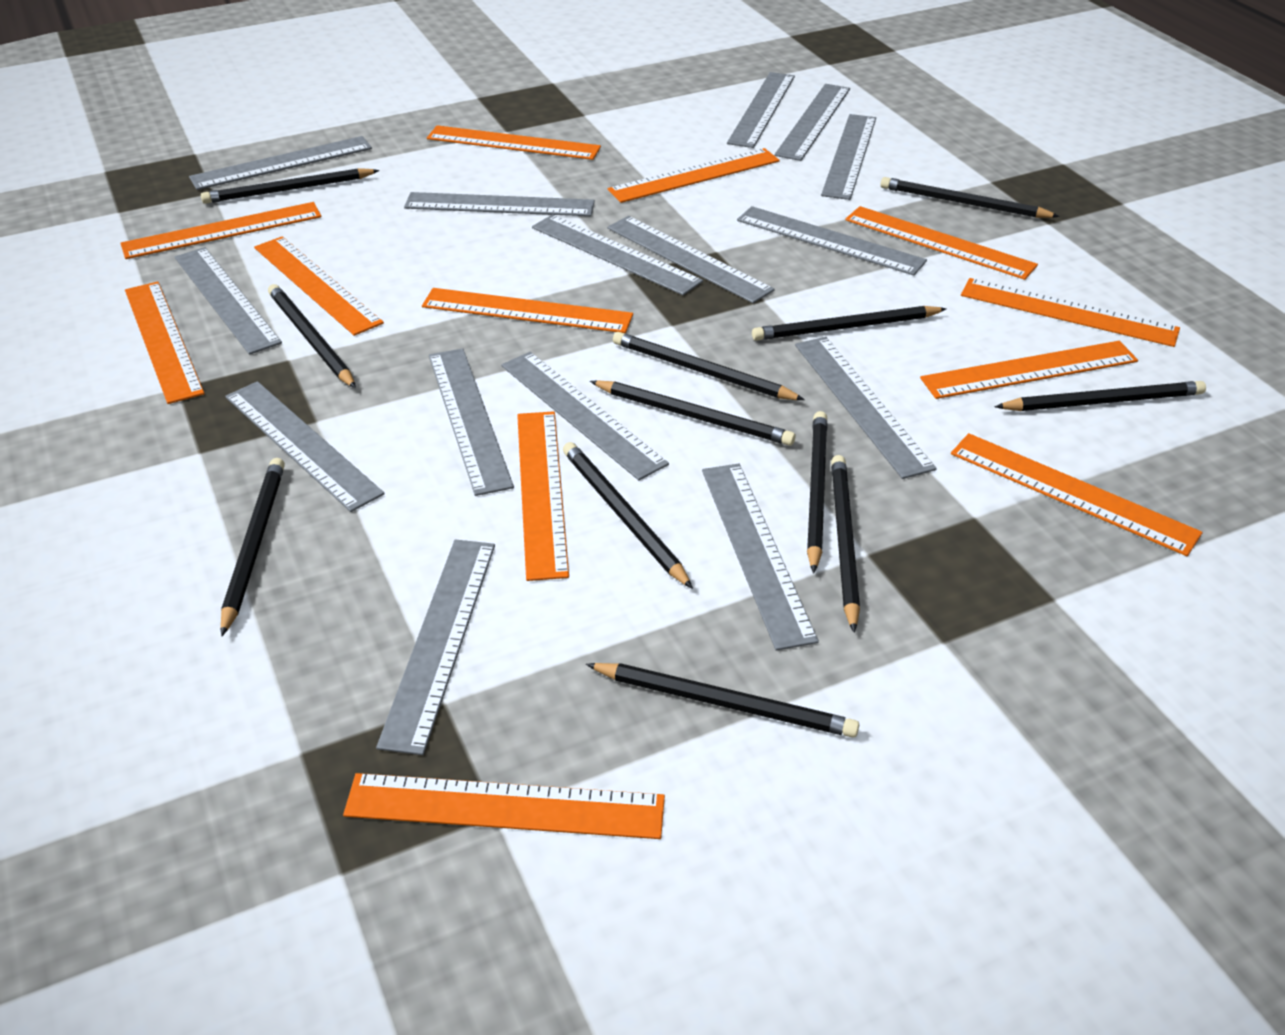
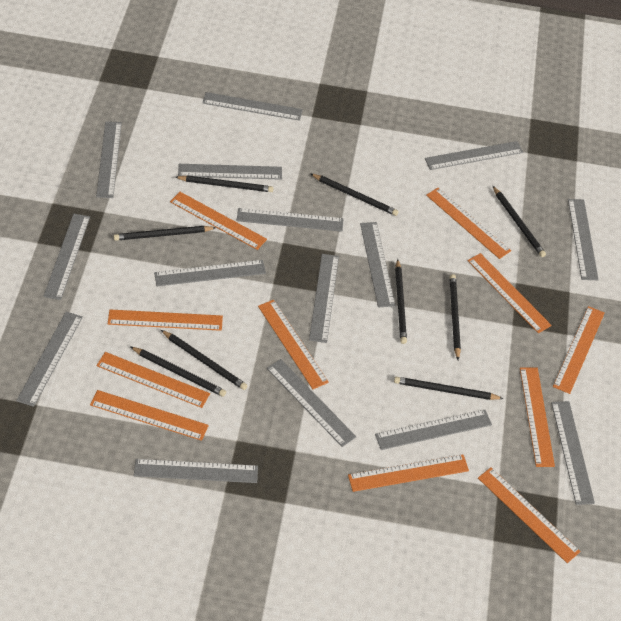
black pencil: 12 -> 9
orange ruler: 12 -> 11

